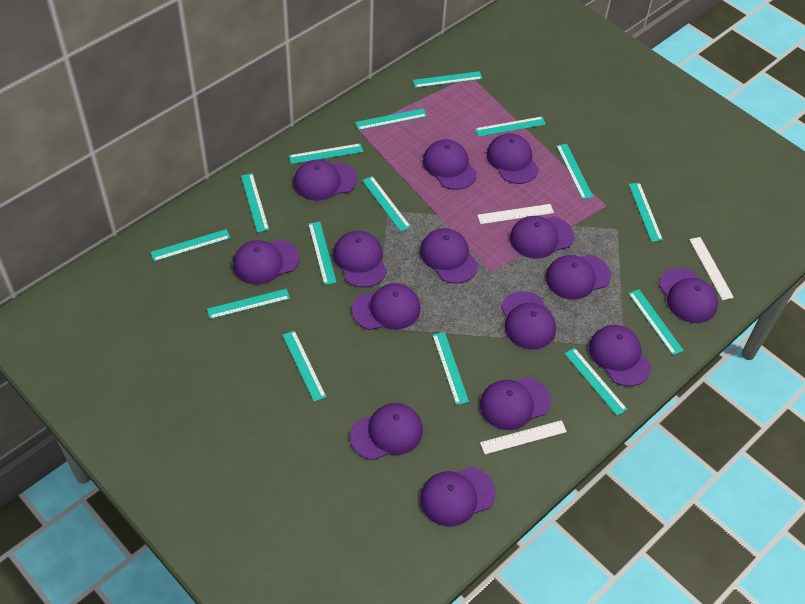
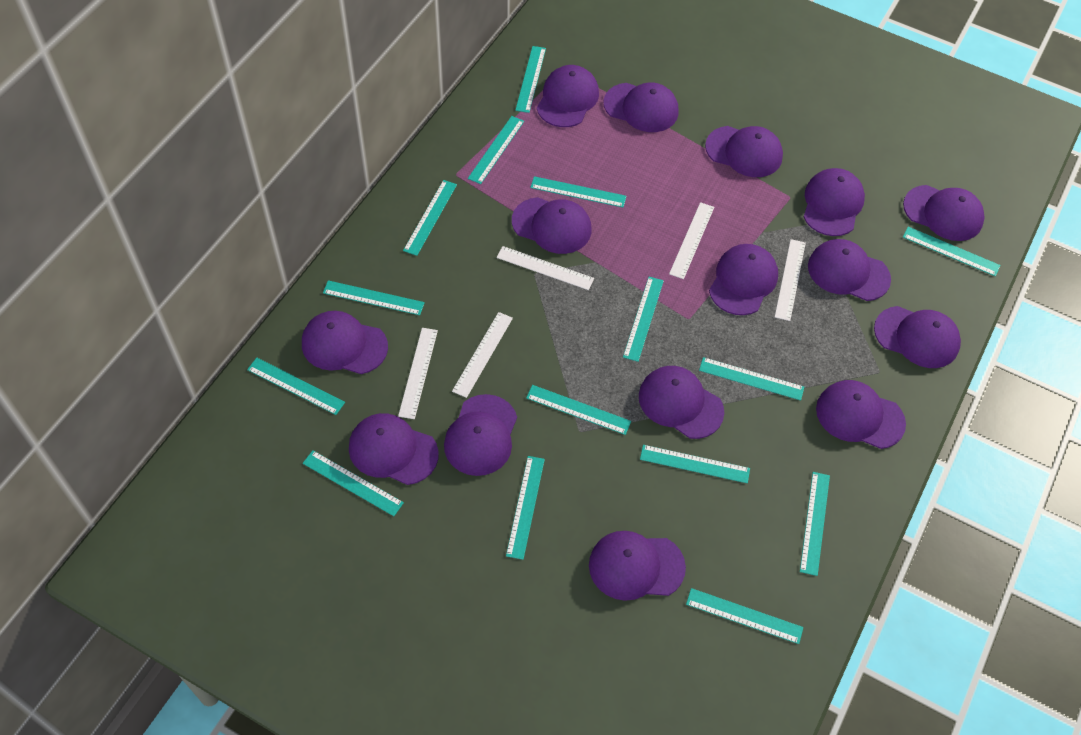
white ruler: 3 -> 5

